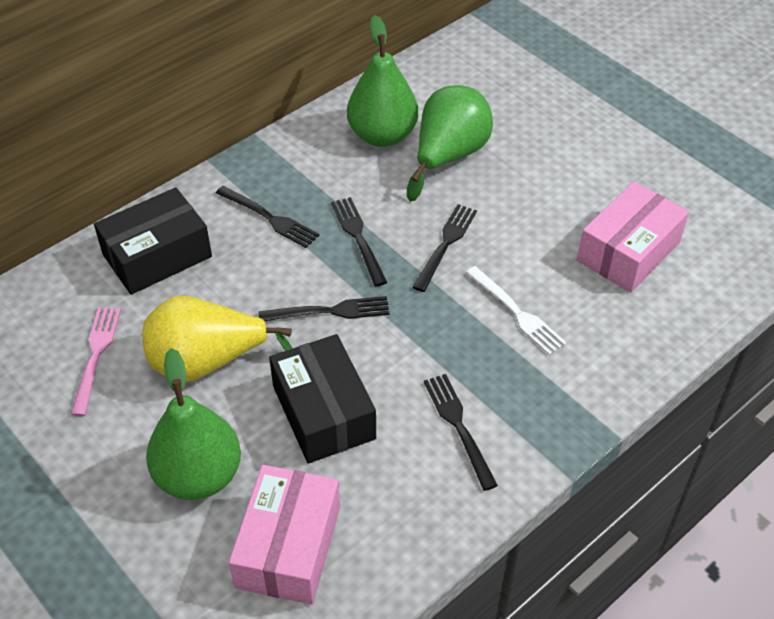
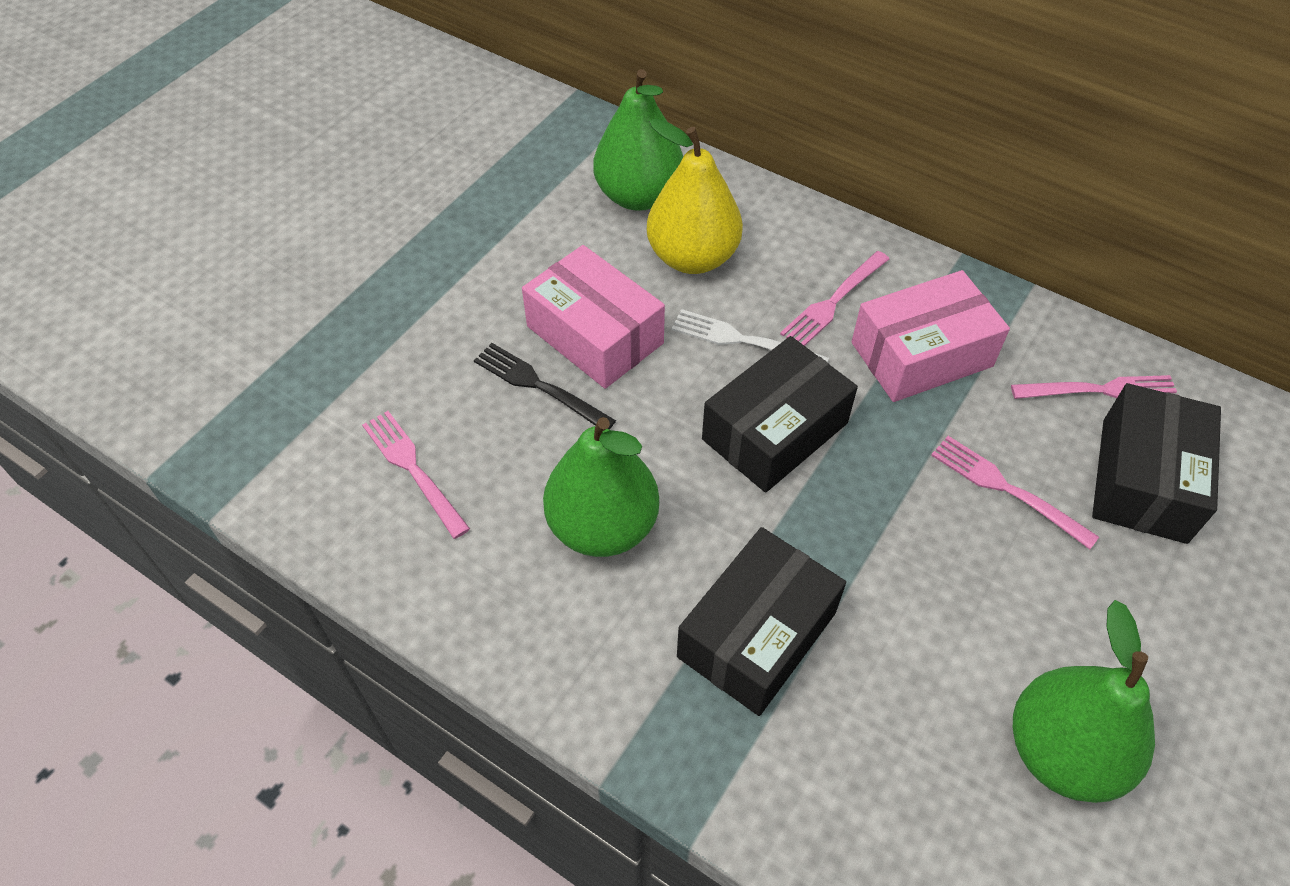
black box: 2 -> 3
black fork: 5 -> 1
pink fork: 1 -> 4

